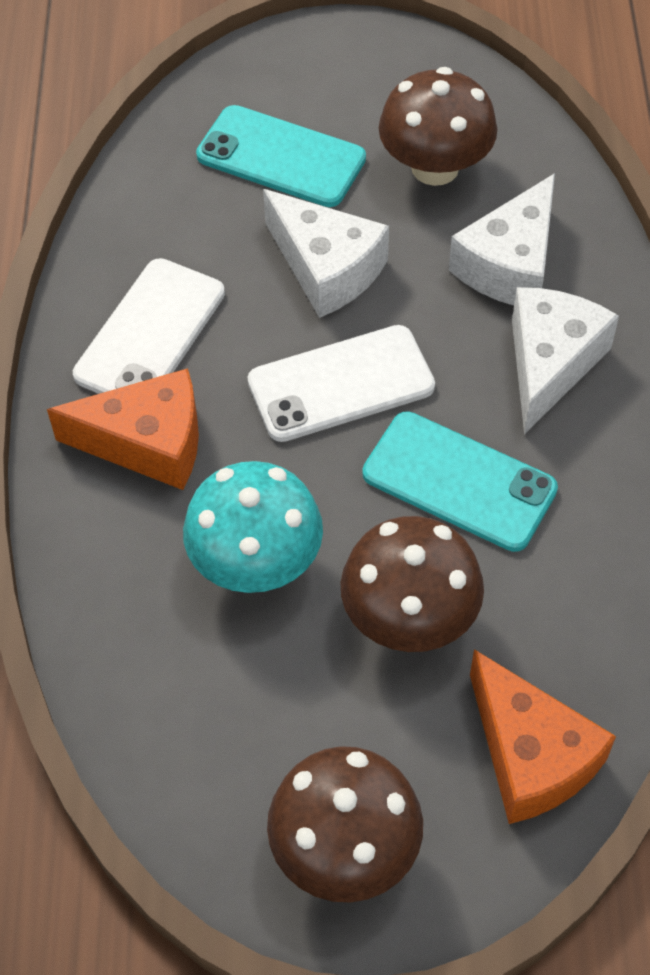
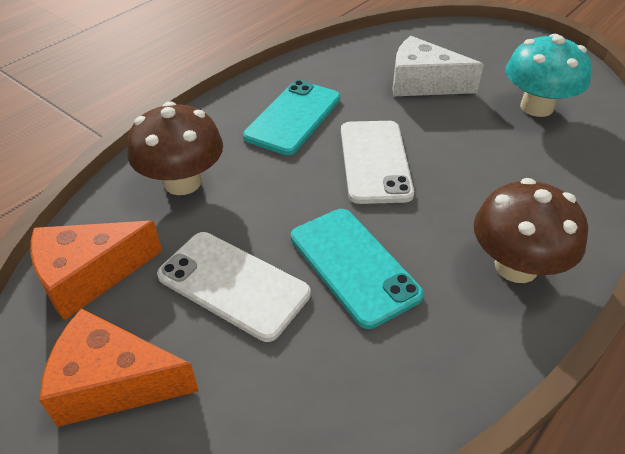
brown mushroom: 3 -> 2
white cheese: 3 -> 1

